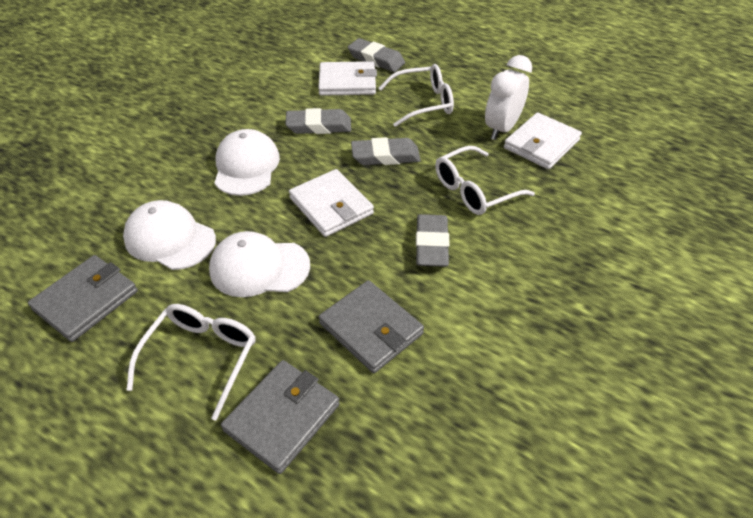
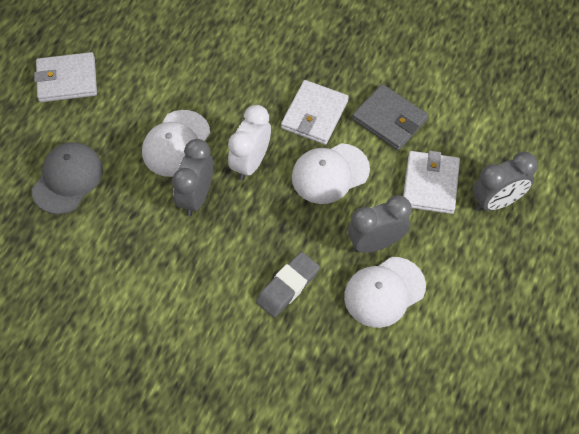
grey cap: 0 -> 1
grey clock: 0 -> 3
grey eraser: 4 -> 1
grey wallet: 3 -> 1
white glasses: 3 -> 0

